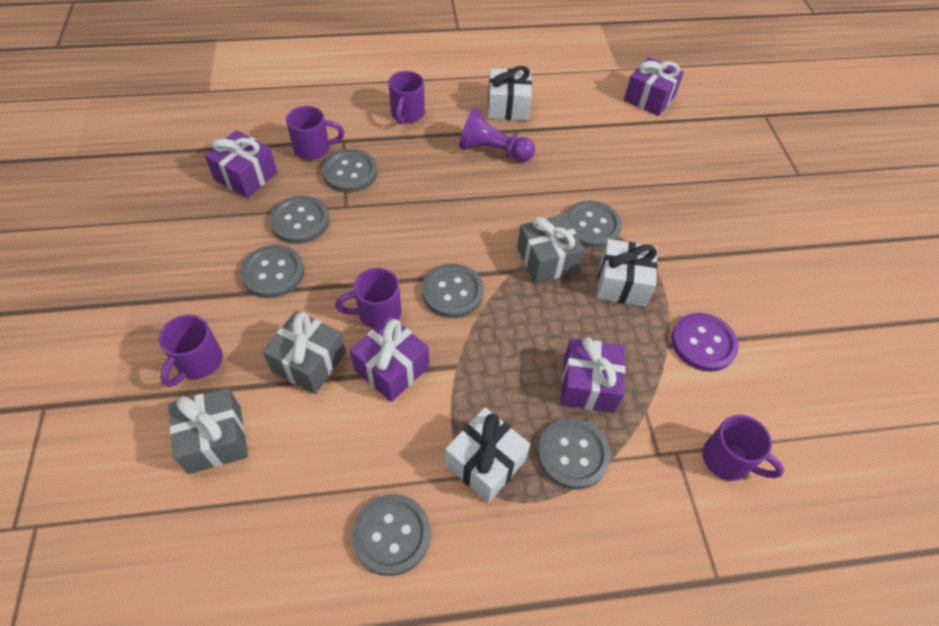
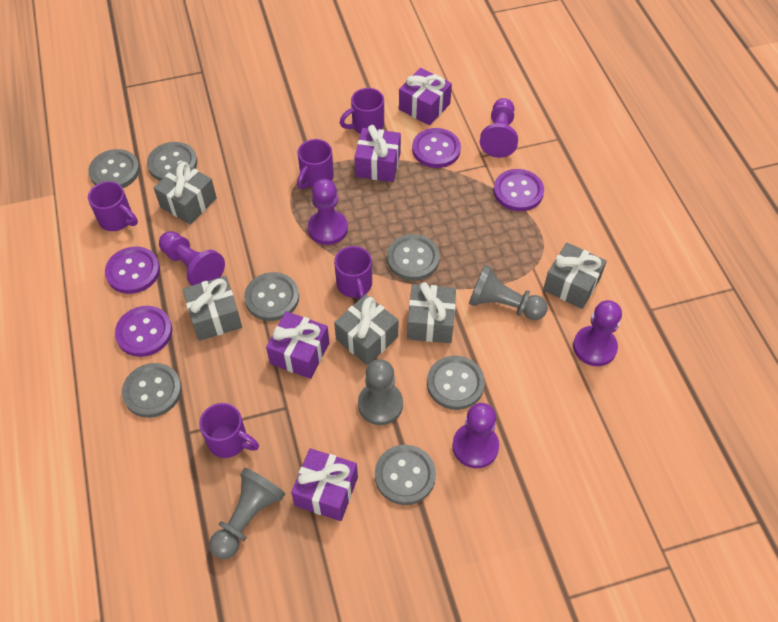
grey gift: 3 -> 5
grey pawn: 0 -> 3
purple button: 1 -> 4
purple pawn: 1 -> 5
white gift: 3 -> 0

